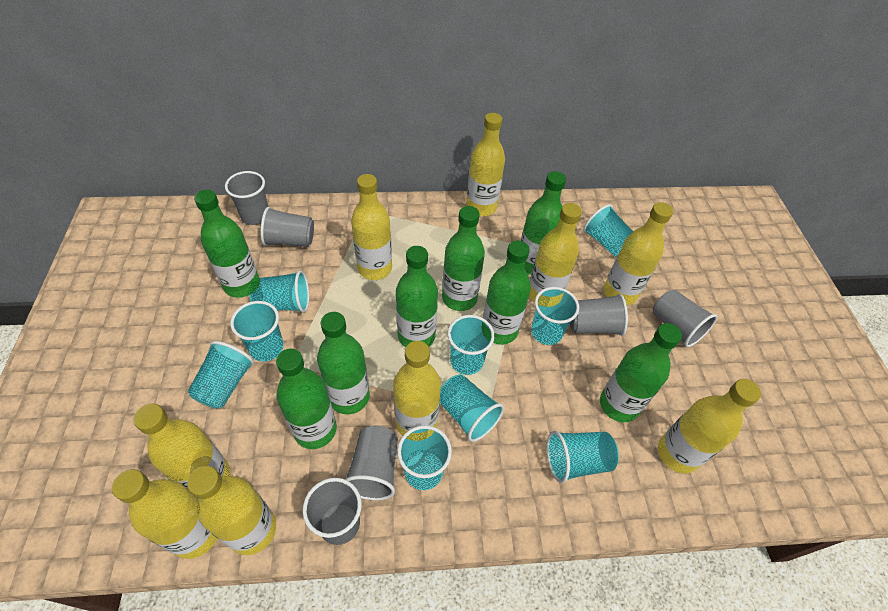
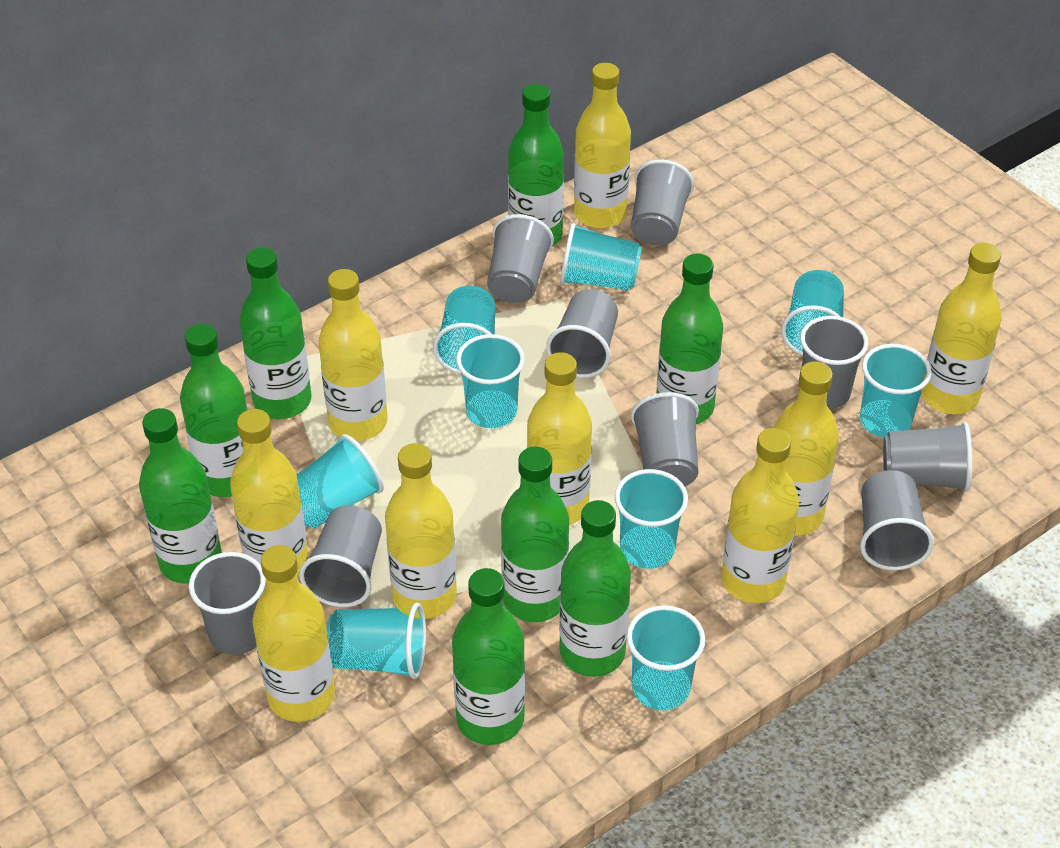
grey cup: 6 -> 9

